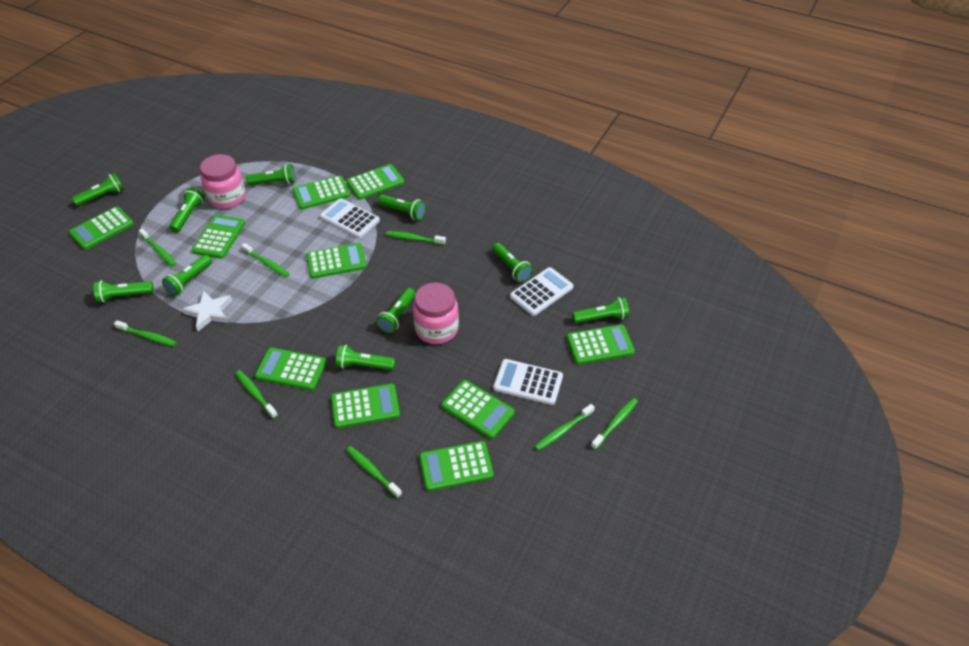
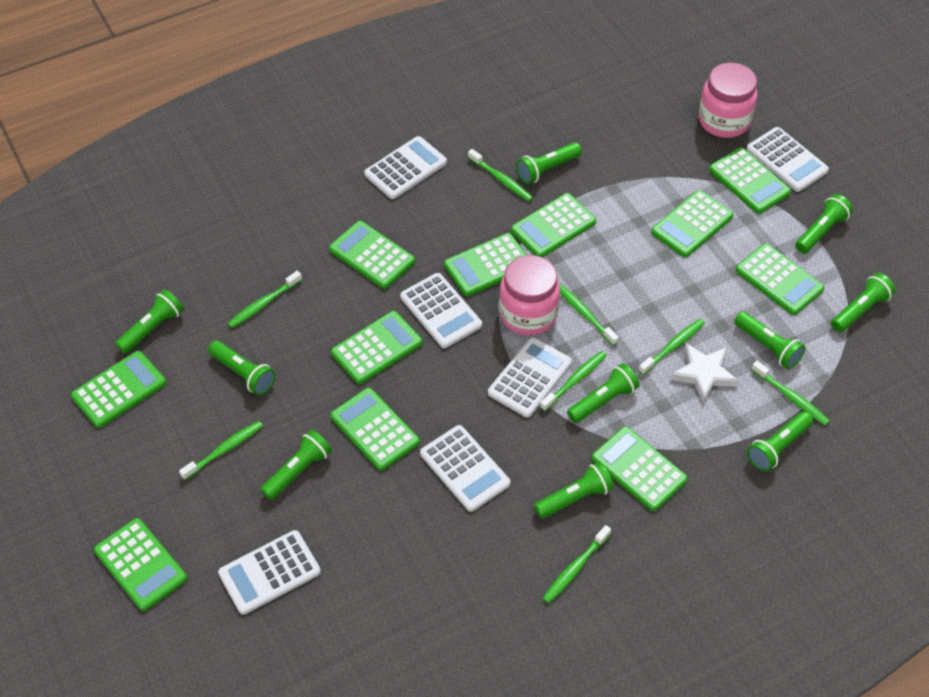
green calculator: 10 -> 11
white calculator: 3 -> 6

